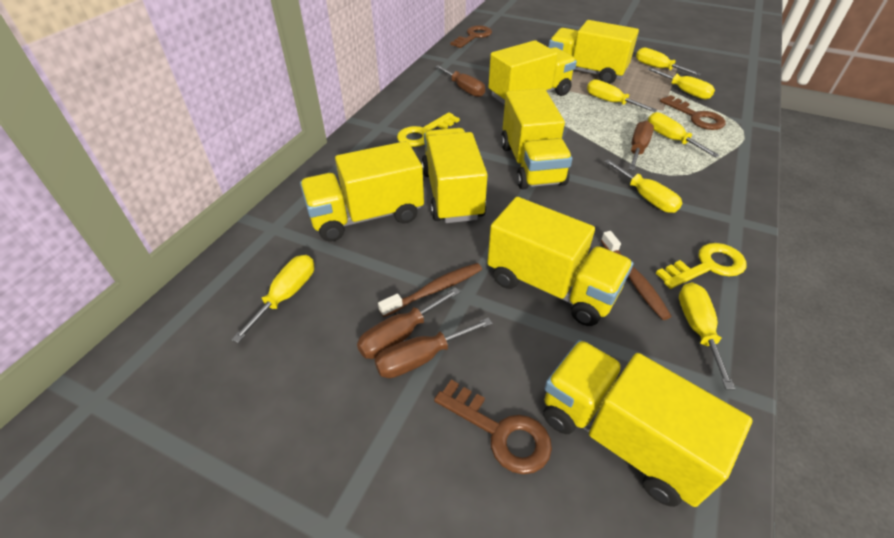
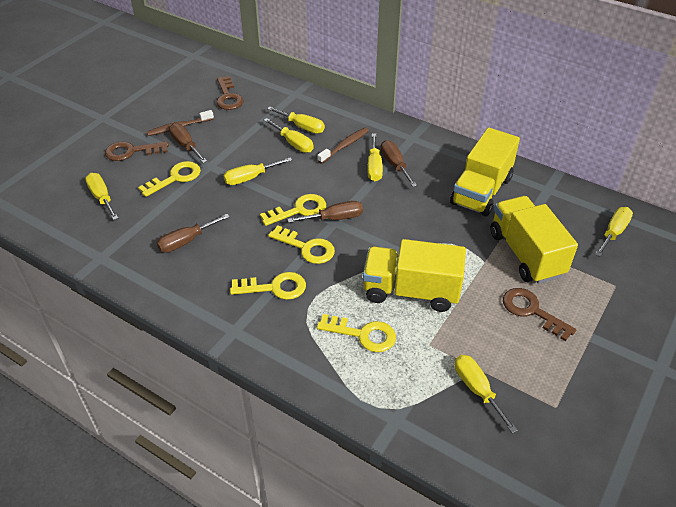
yellow key: 2 -> 5
yellow truck: 7 -> 3

